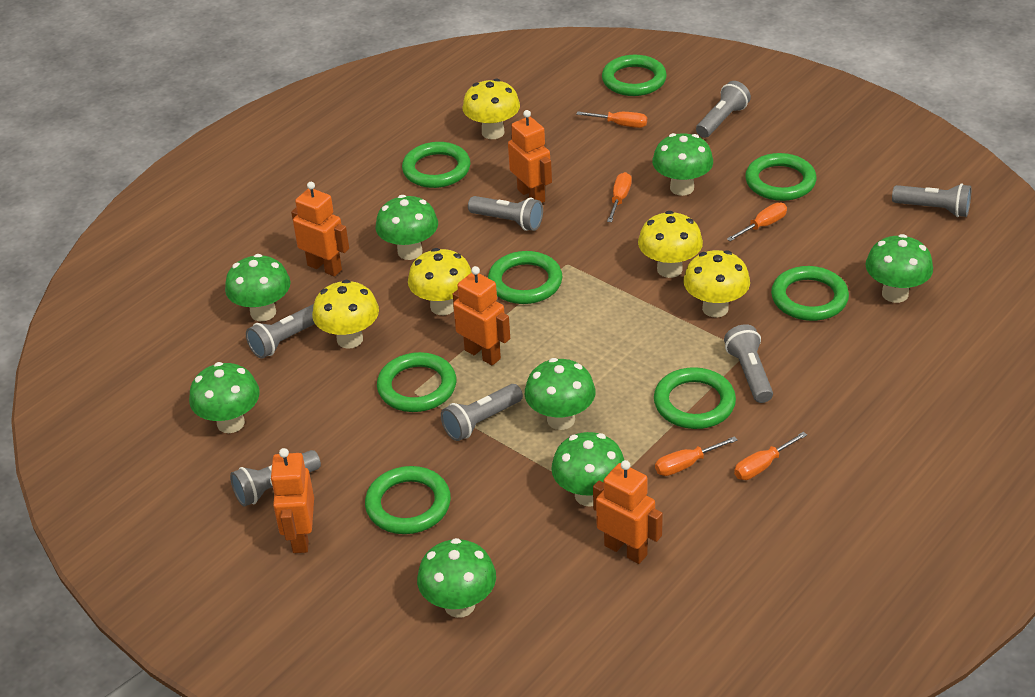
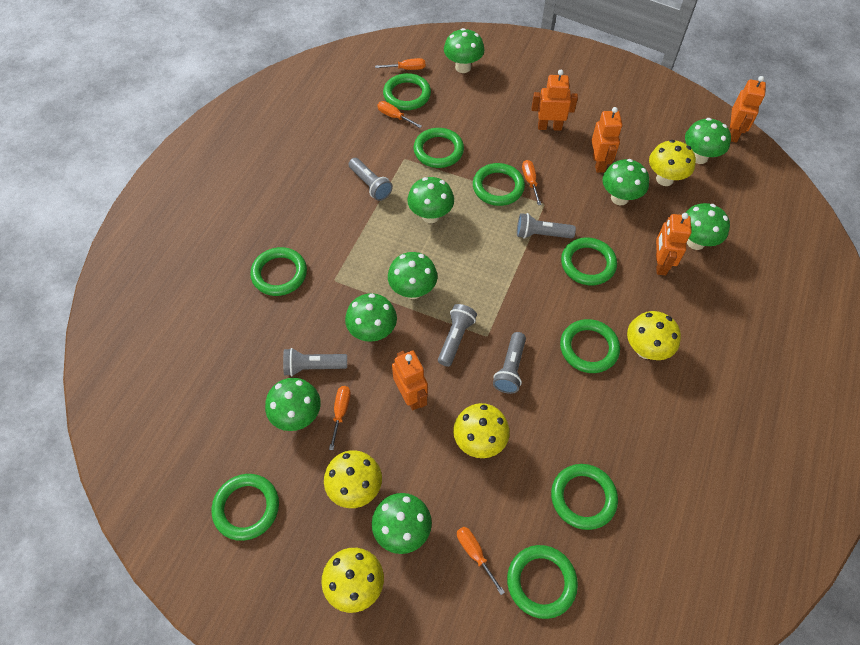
green mushroom: 8 -> 9
green ring: 8 -> 9
grey flashlight: 7 -> 5

